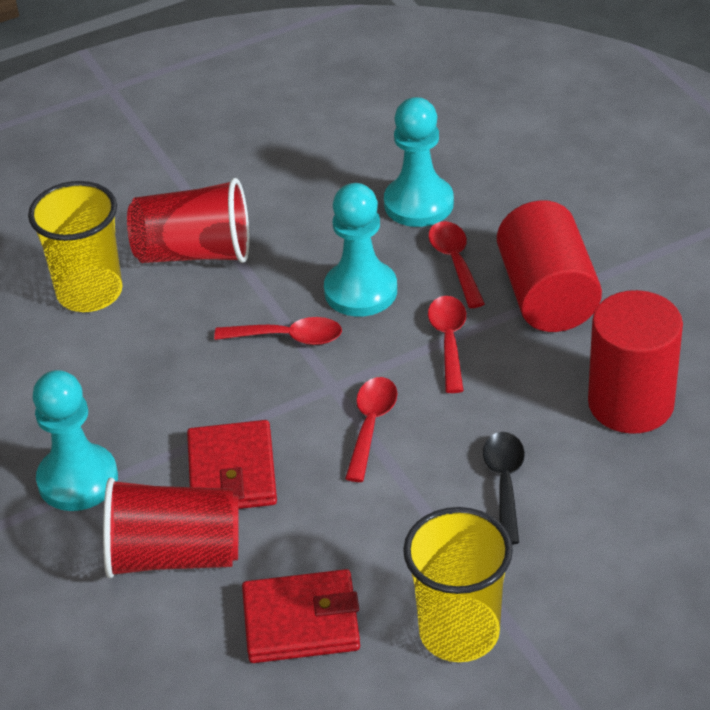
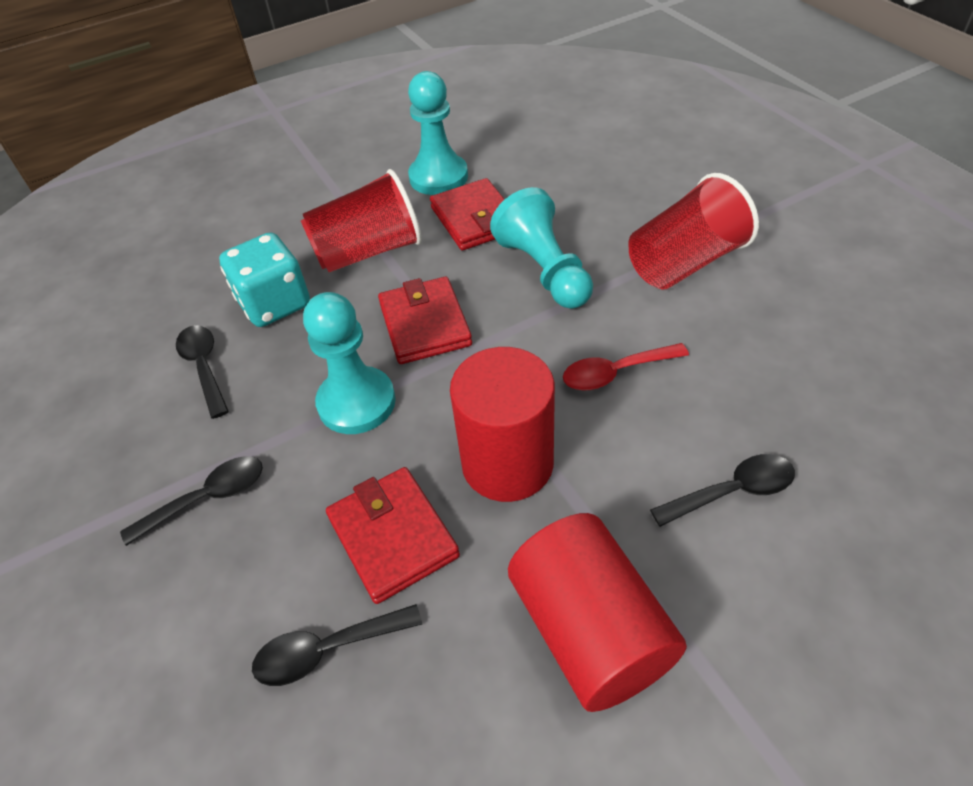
black spoon: 1 -> 4
red spoon: 4 -> 1
red wallet: 2 -> 3
turquoise dice: 0 -> 1
yellow cup: 2 -> 0

